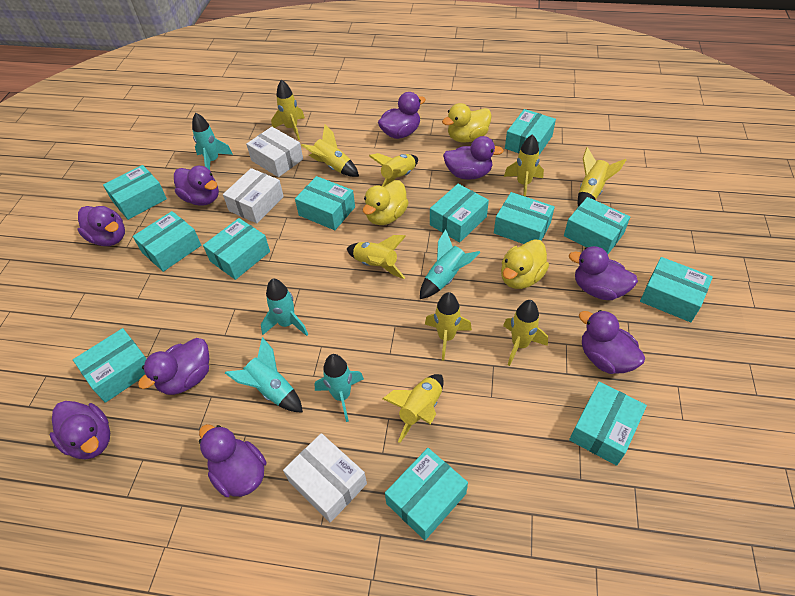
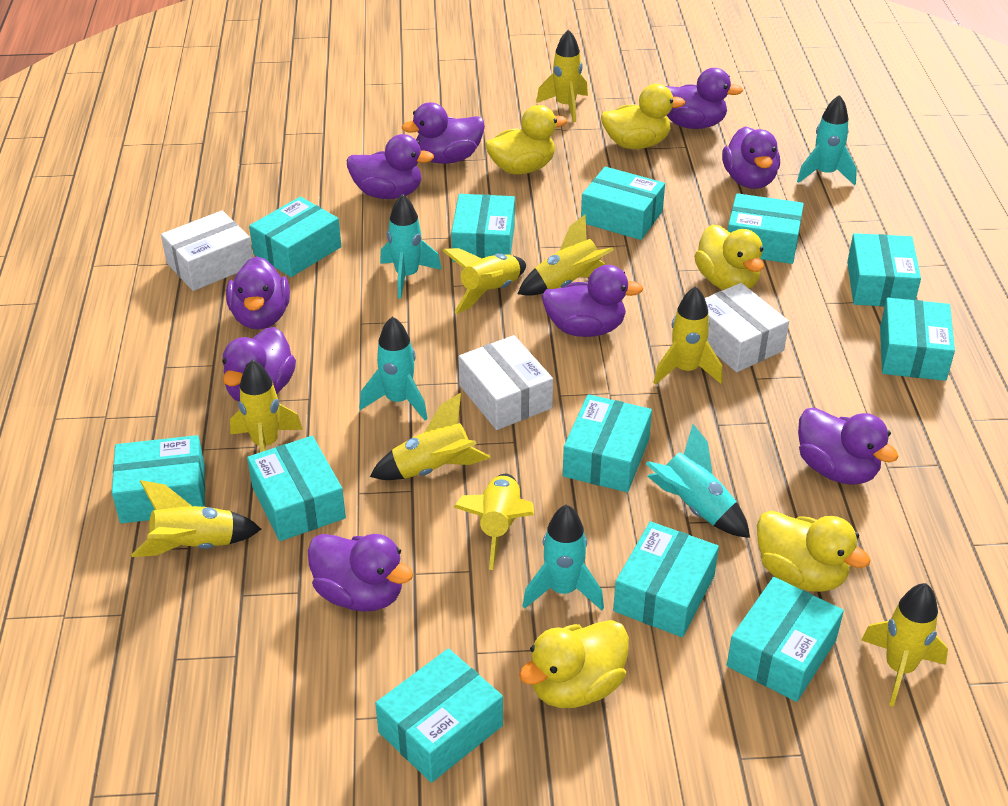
yellow duck: 3 -> 5

